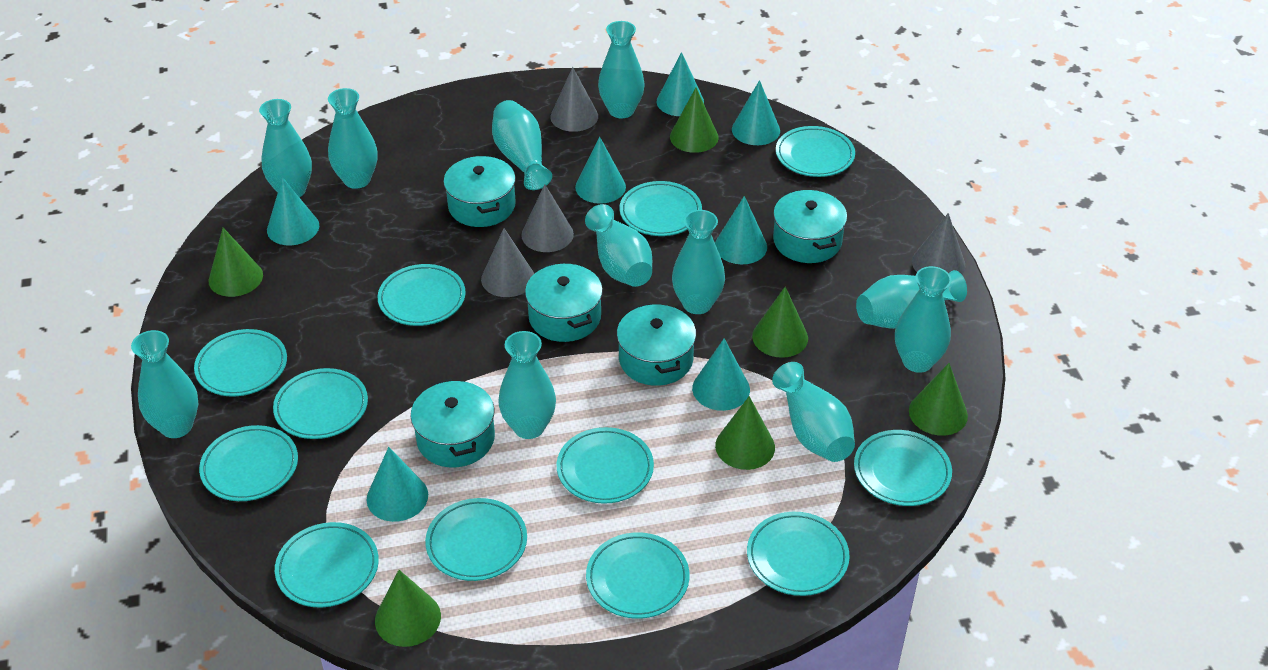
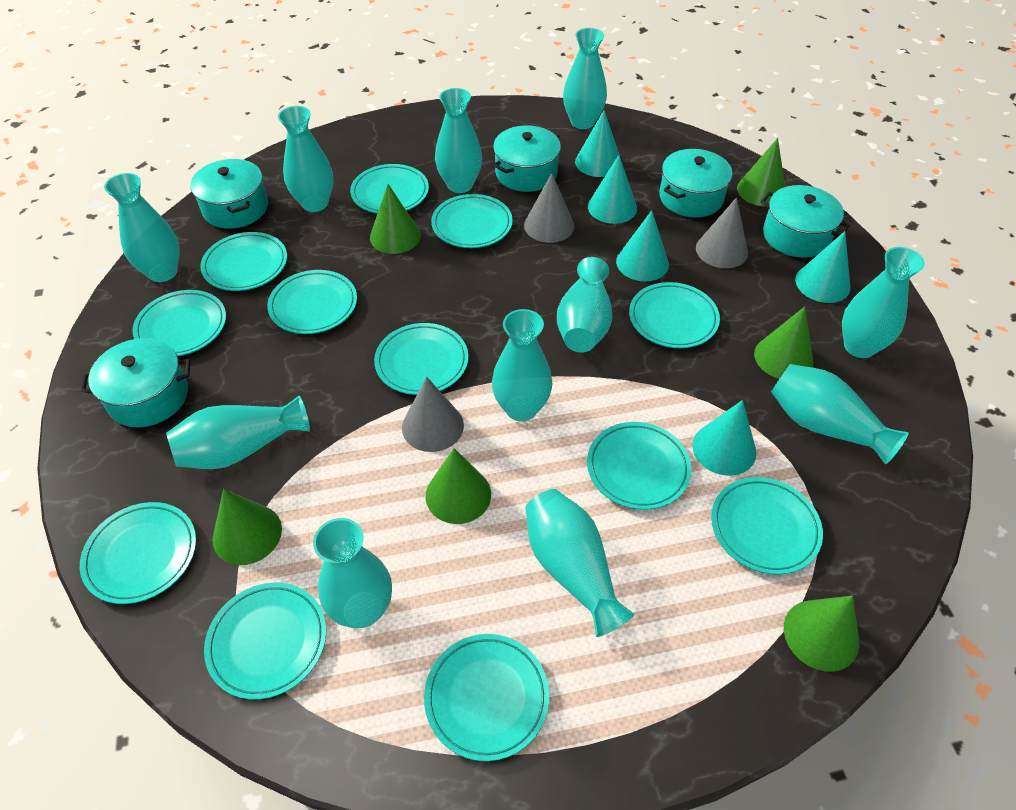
grey cone: 4 -> 3
turquoise cone: 7 -> 5

